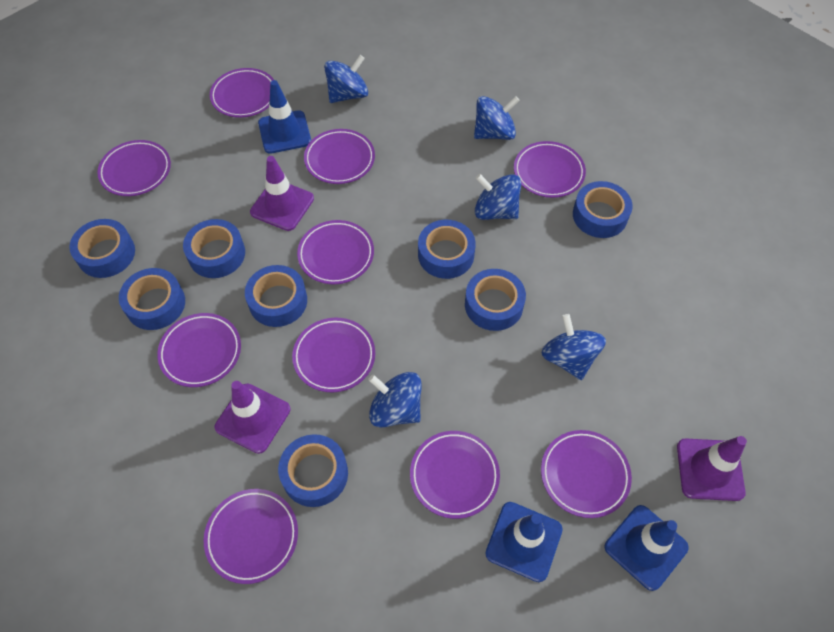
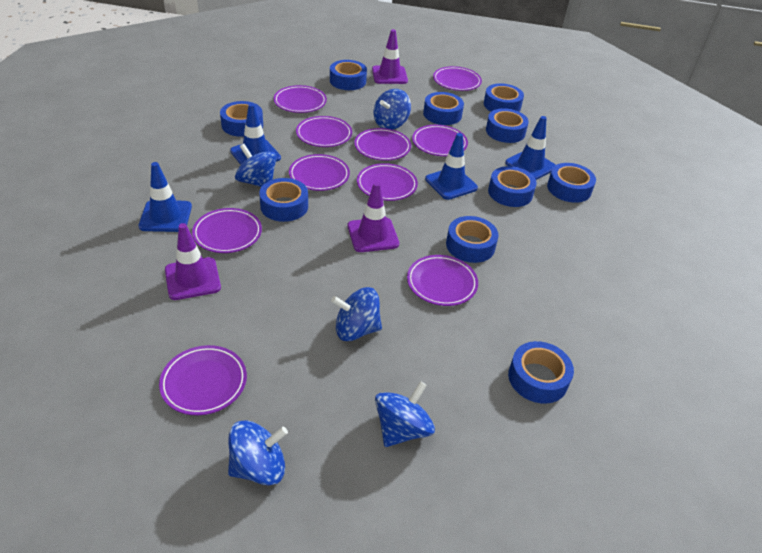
blue tape: 8 -> 10
blue traffic cone: 3 -> 4

